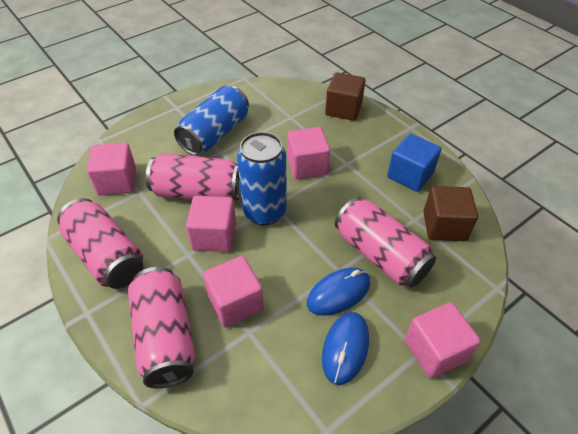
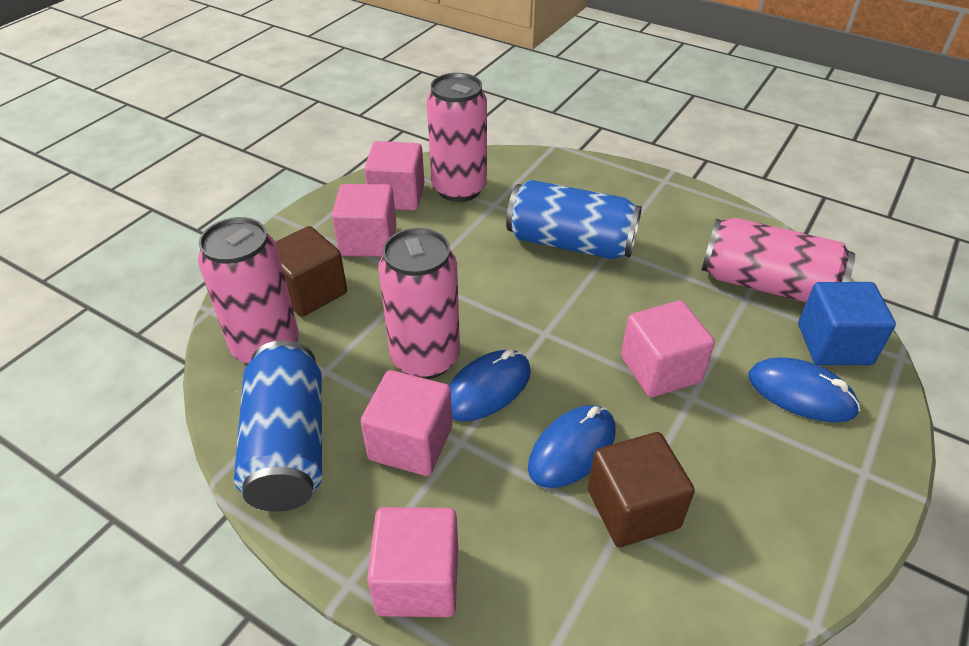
blue mouse: 2 -> 3

